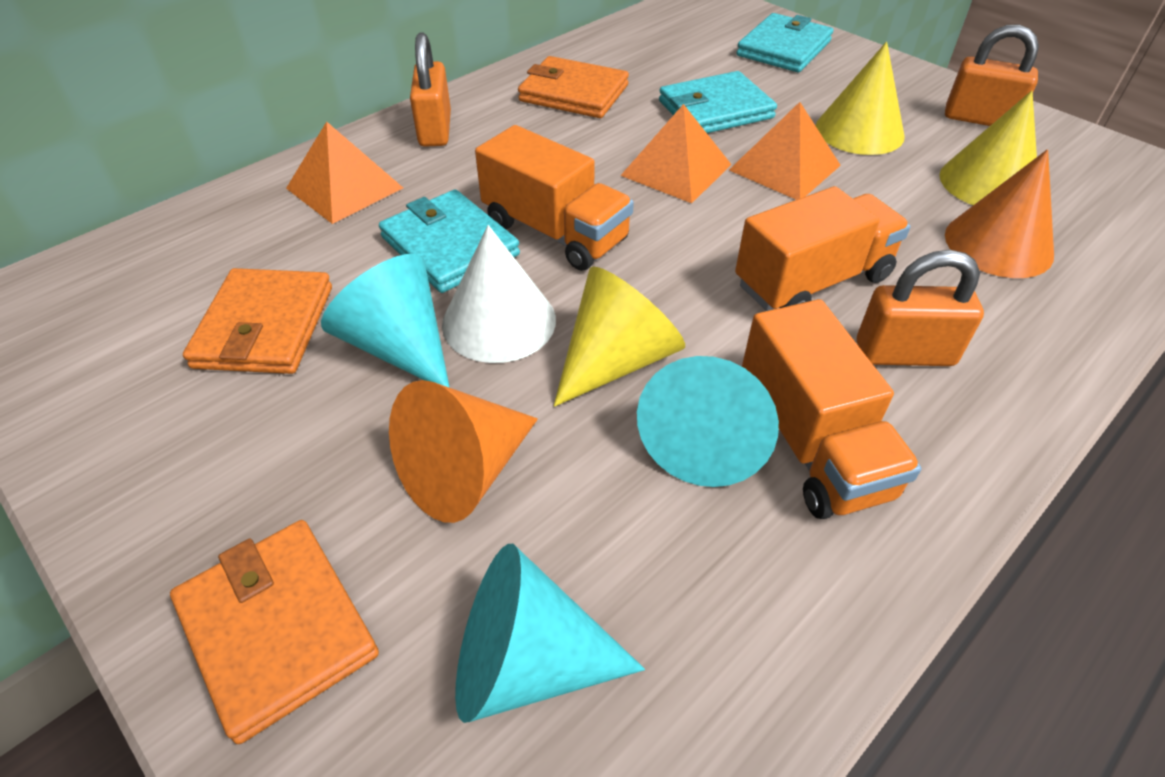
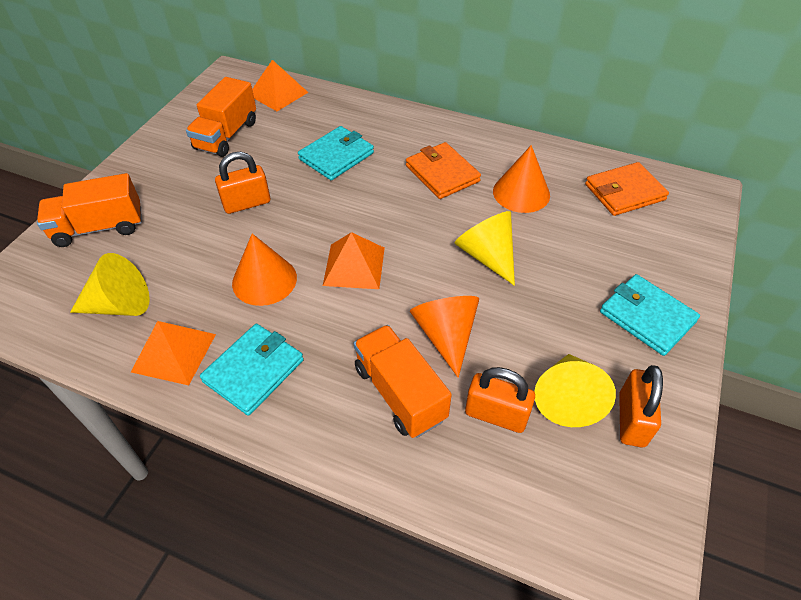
orange cone: 2 -> 3
orange wallet: 3 -> 2
turquoise cone: 3 -> 0
white cone: 1 -> 0

